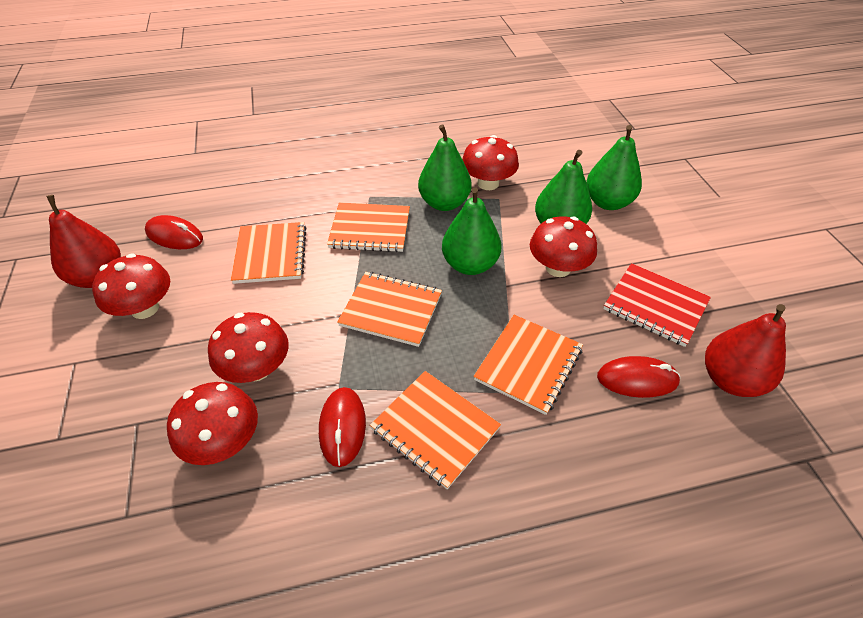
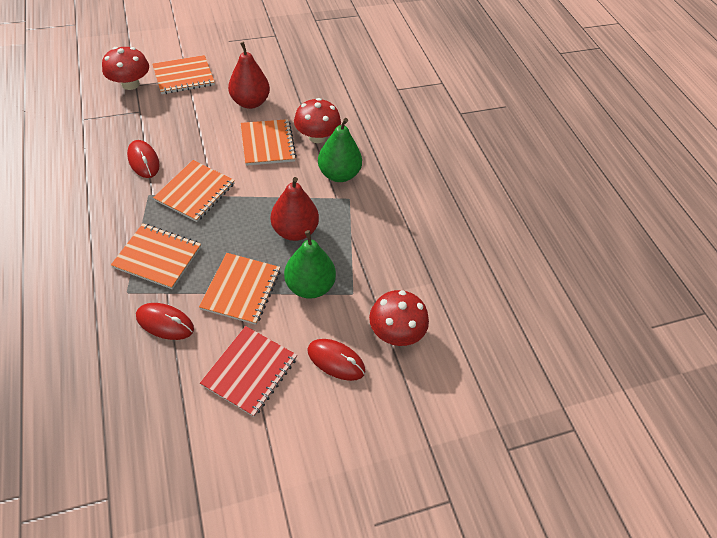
green pear: 4 -> 2
red mushroom: 5 -> 3

